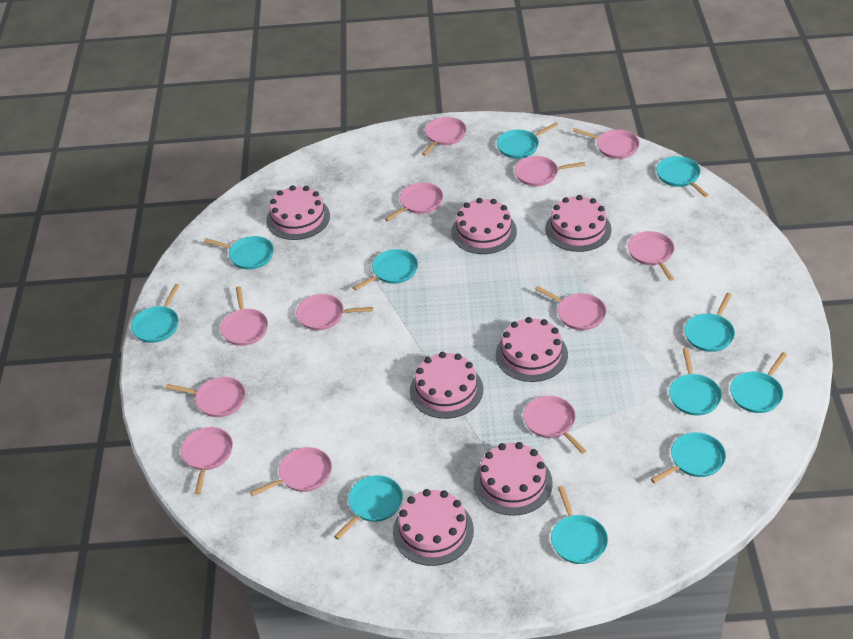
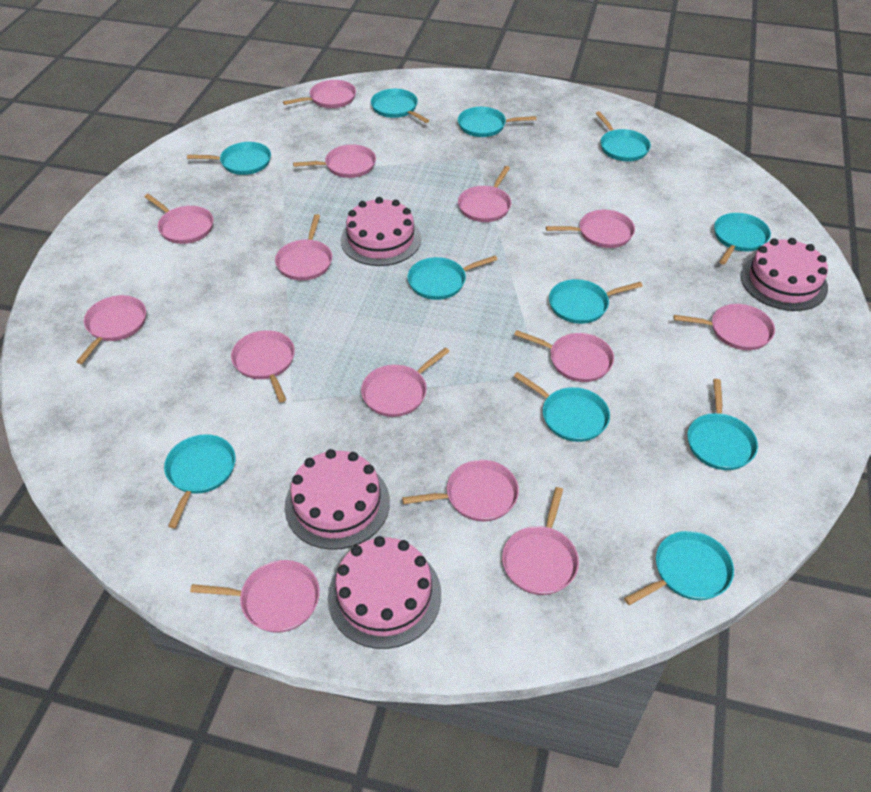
pink cake: 7 -> 4
pink pan: 12 -> 14

